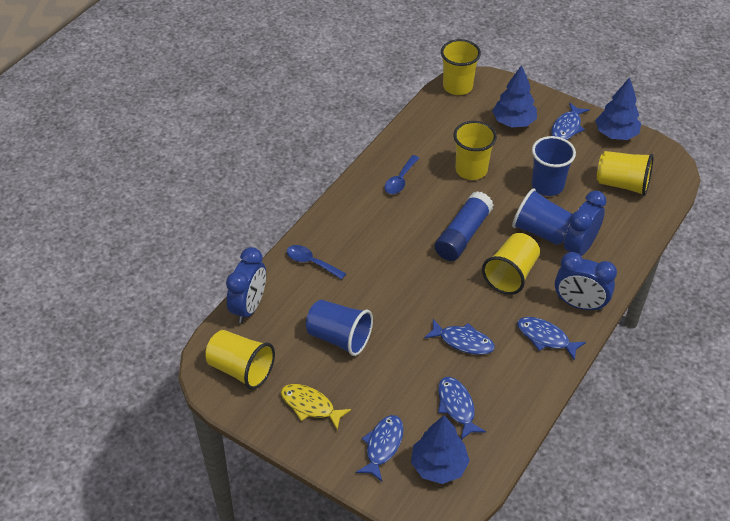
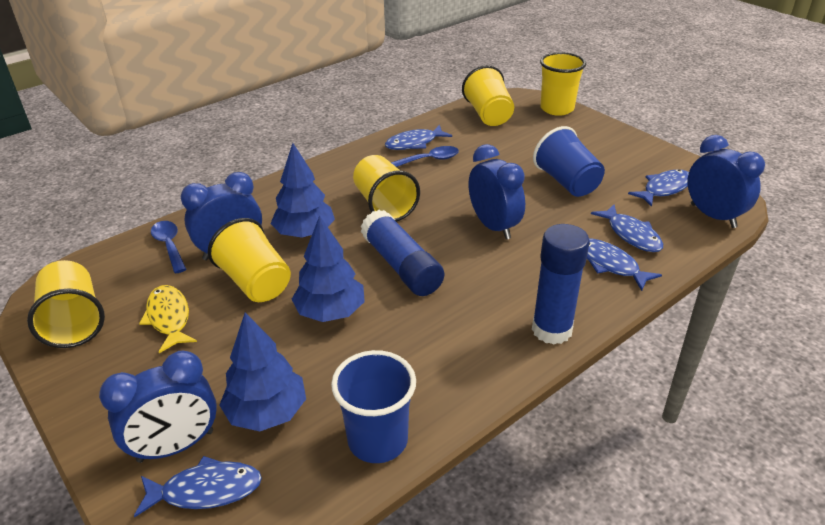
blue clock: 3 -> 4
blue cup: 3 -> 2
blue glue stick: 1 -> 2

